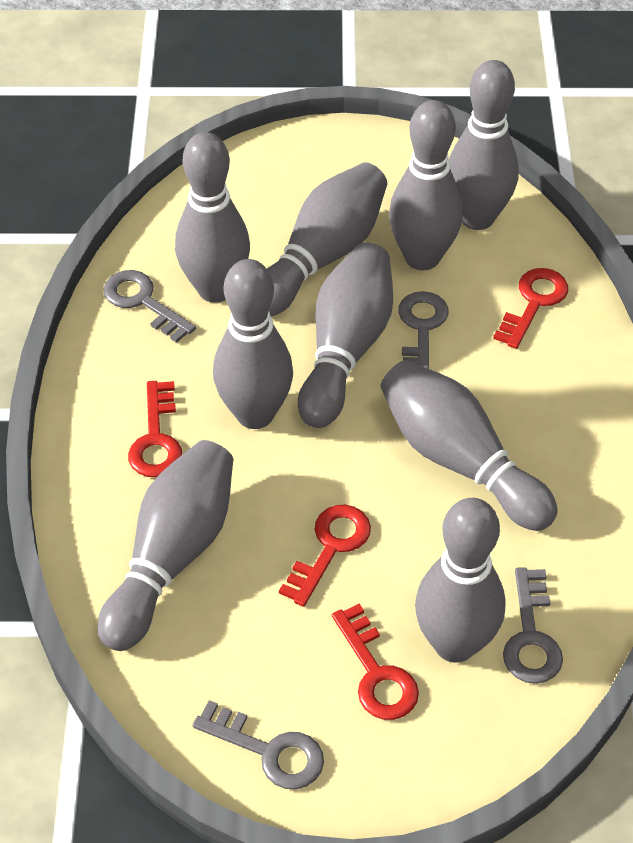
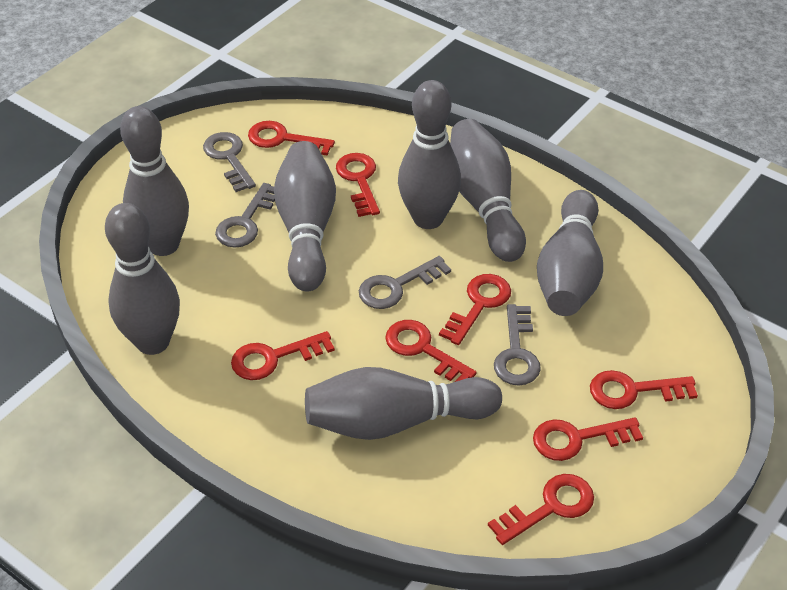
grey bowling pin: 9 -> 7
red key: 4 -> 8

